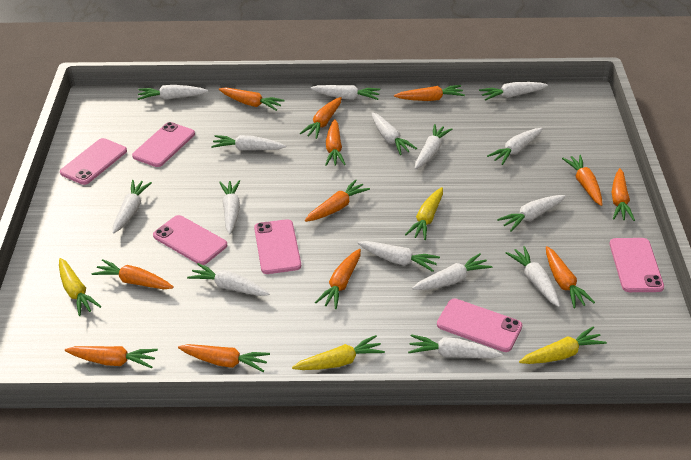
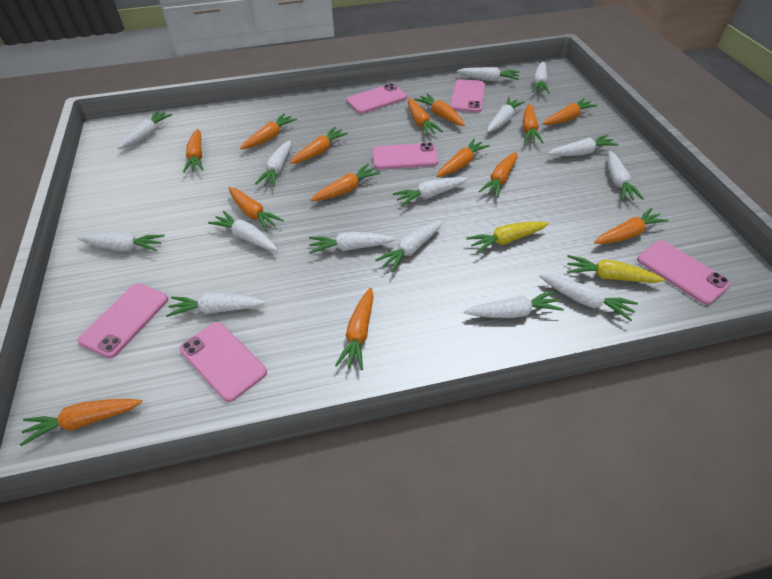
orange carrot: 12 -> 14
yellow carrot: 4 -> 2

